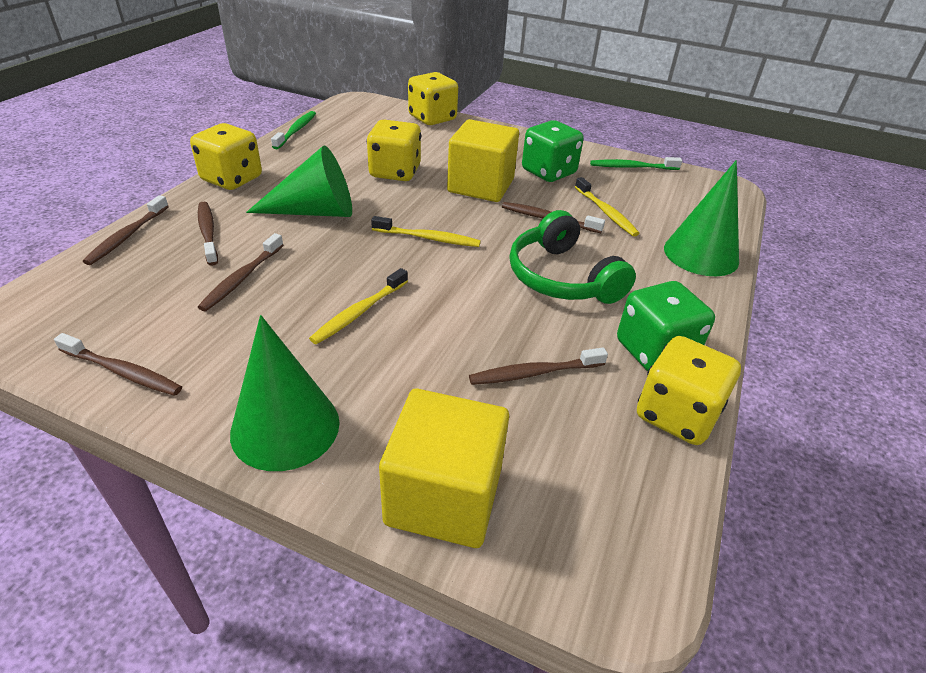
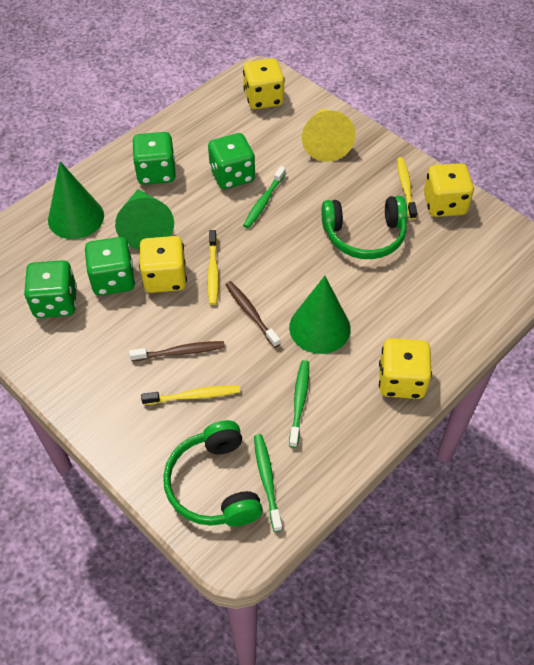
brown toothbrush: 6 -> 2
green dice: 2 -> 4
green headphones: 1 -> 2
green toothbrush: 2 -> 3
yellow cone: 0 -> 1
yellow cube: 2 -> 0

